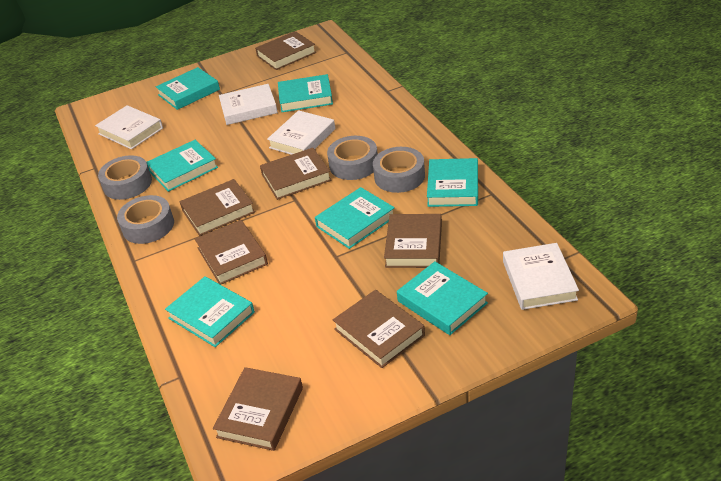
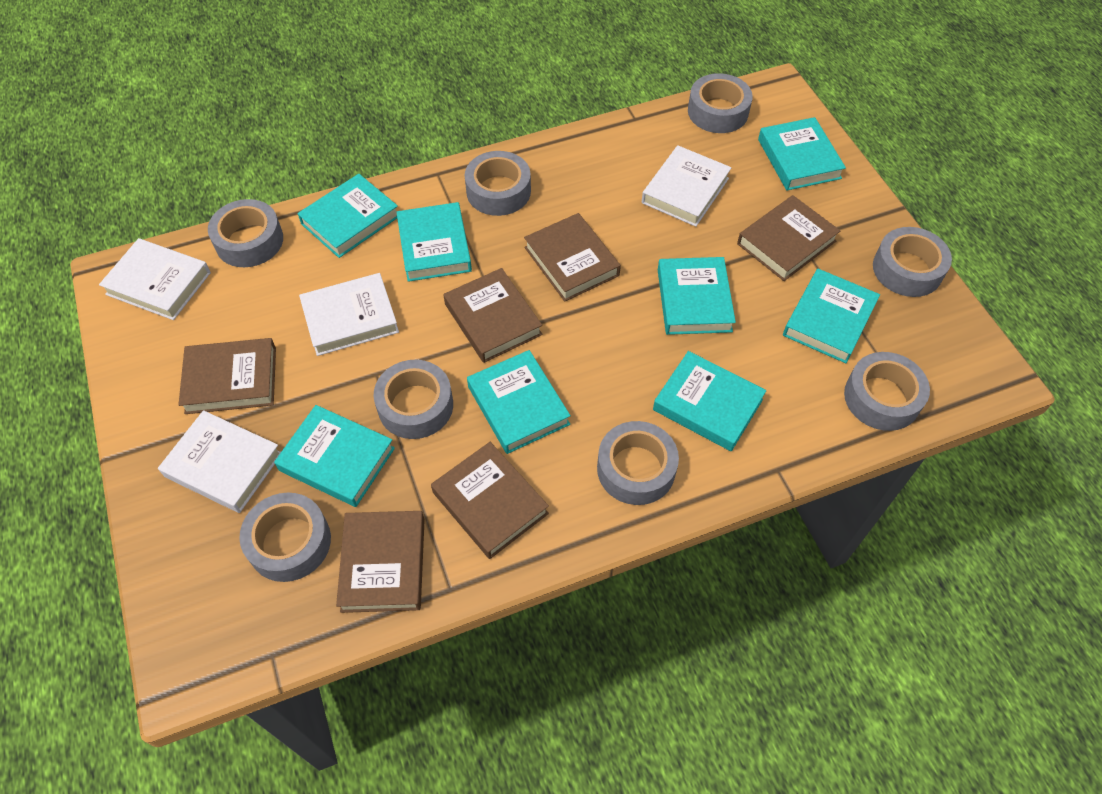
brown book: 7 -> 6
grey tape: 4 -> 8
turquoise book: 7 -> 8

